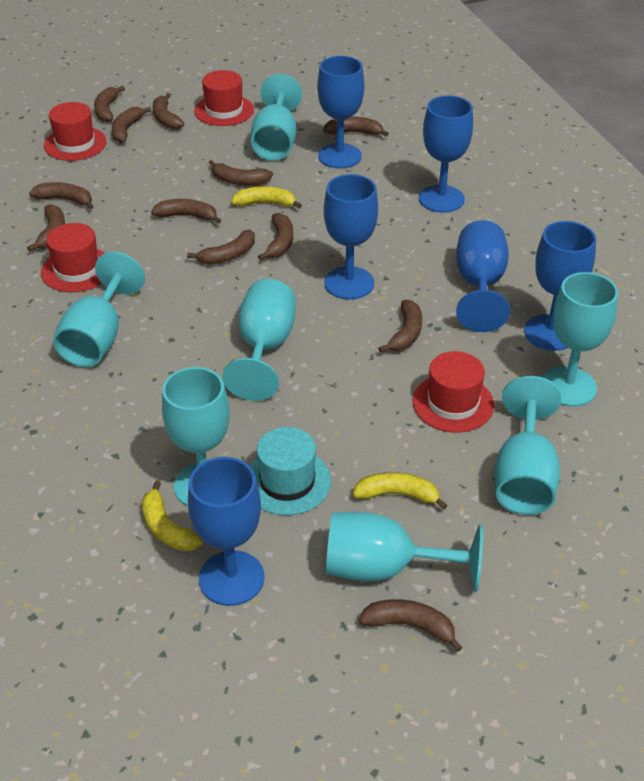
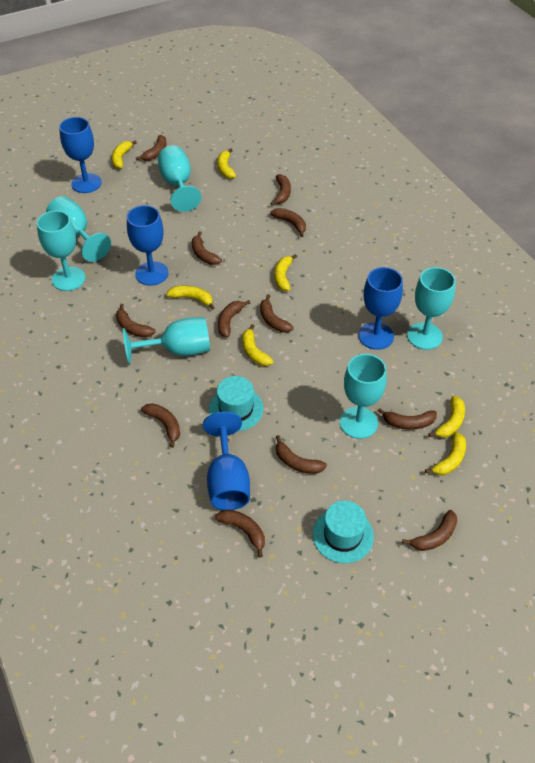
blue goblet: 6 -> 4
red hat: 4 -> 0
turquoise goblet: 7 -> 6
turquoise hat: 1 -> 2
yellow banana: 3 -> 7

